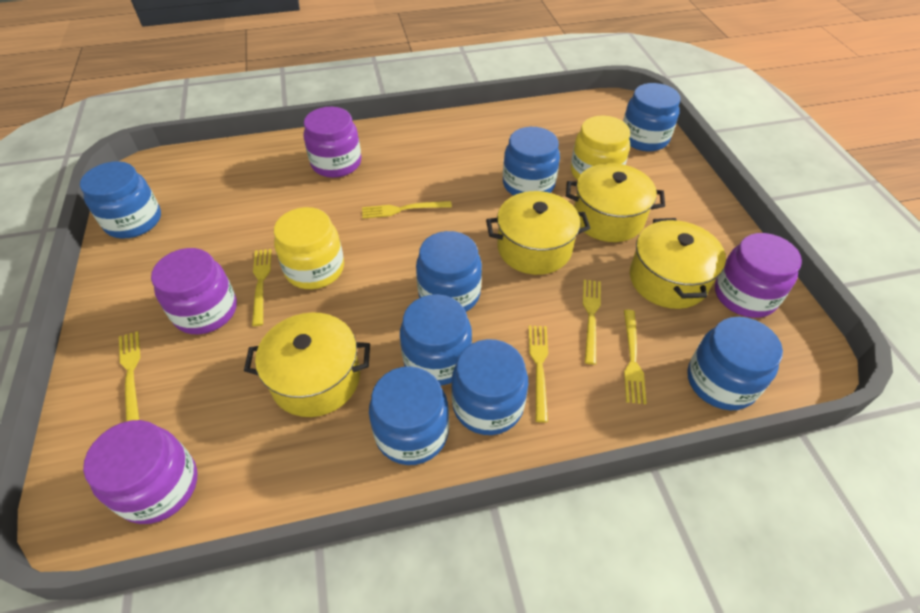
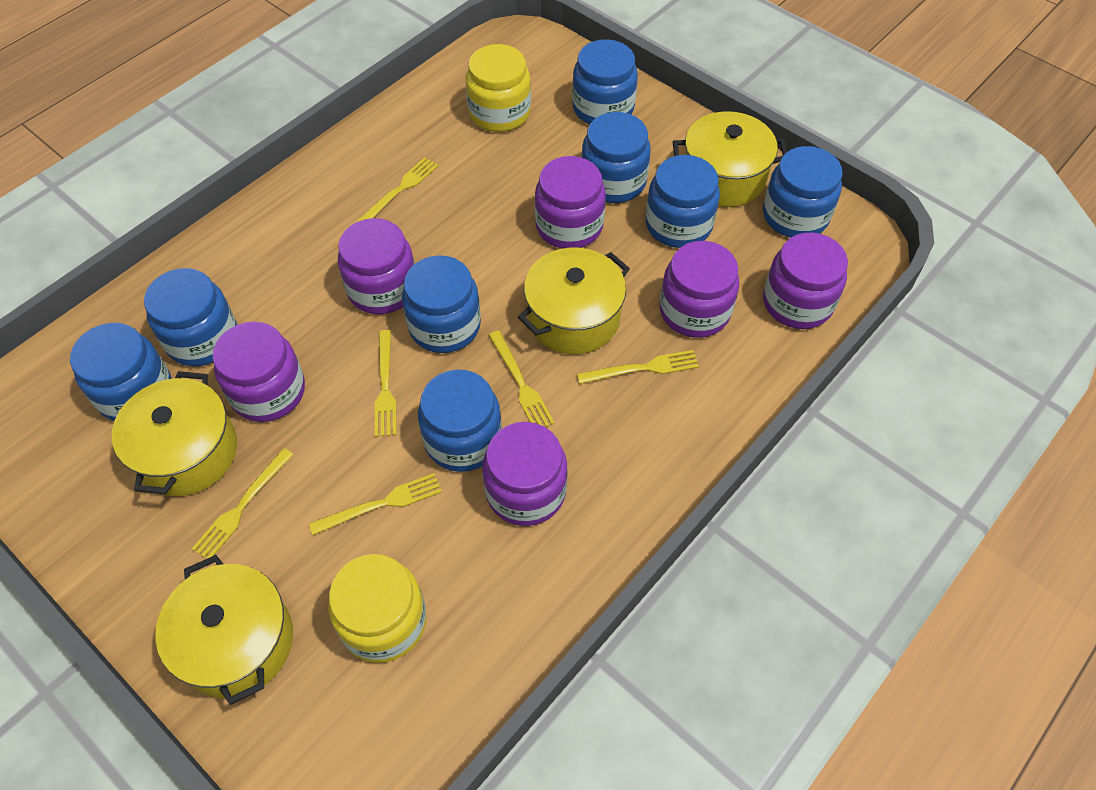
purple jar: 4 -> 6

